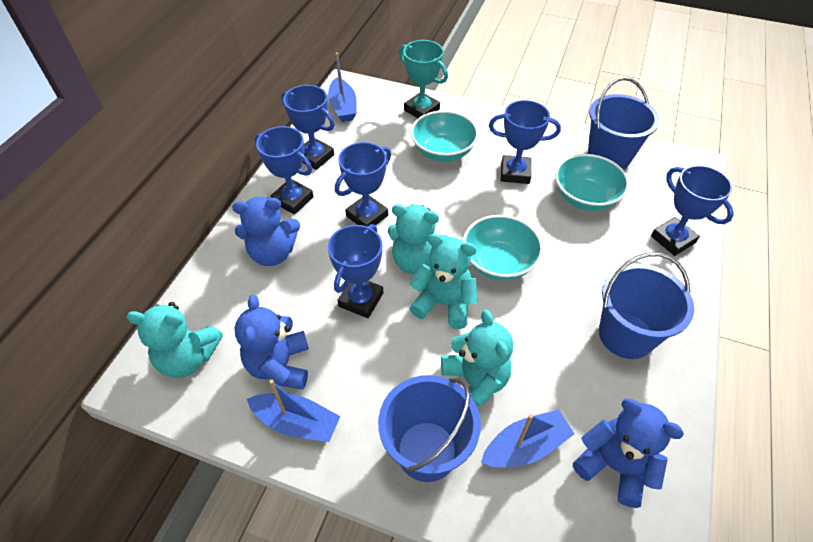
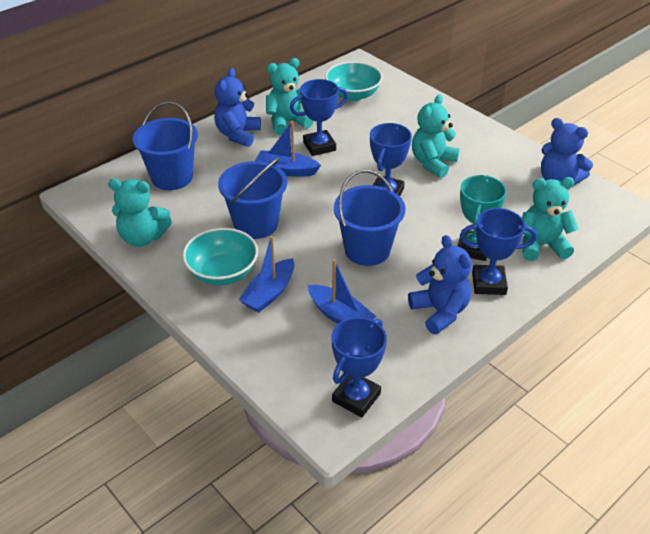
blue trophy: 6 -> 4
turquoise bowl: 3 -> 2

